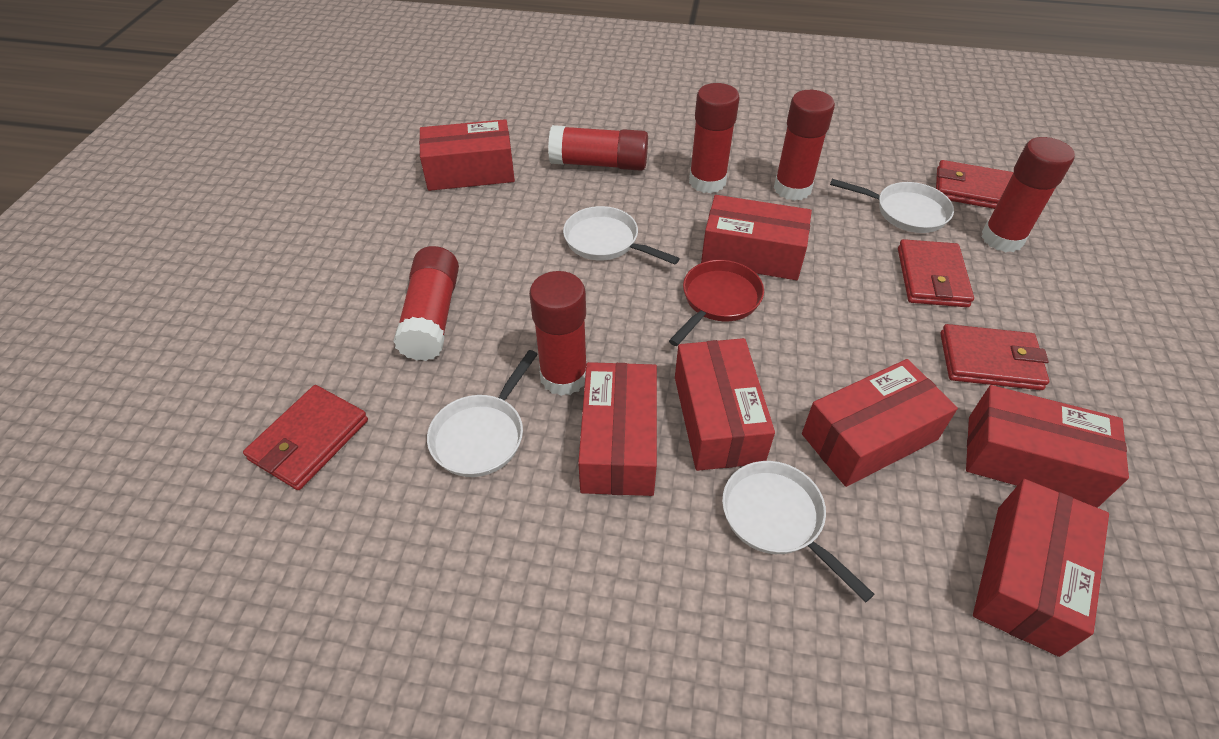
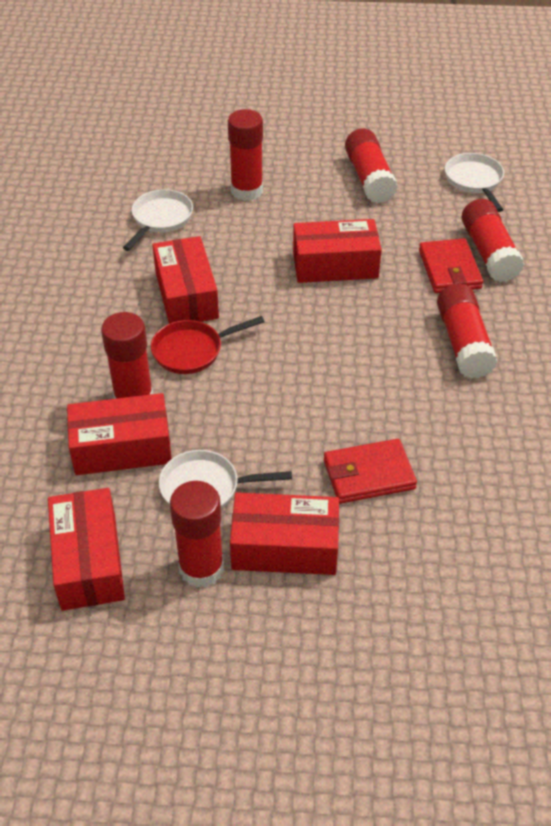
red box: 7 -> 5
red wallet: 4 -> 2
white pan: 4 -> 3

